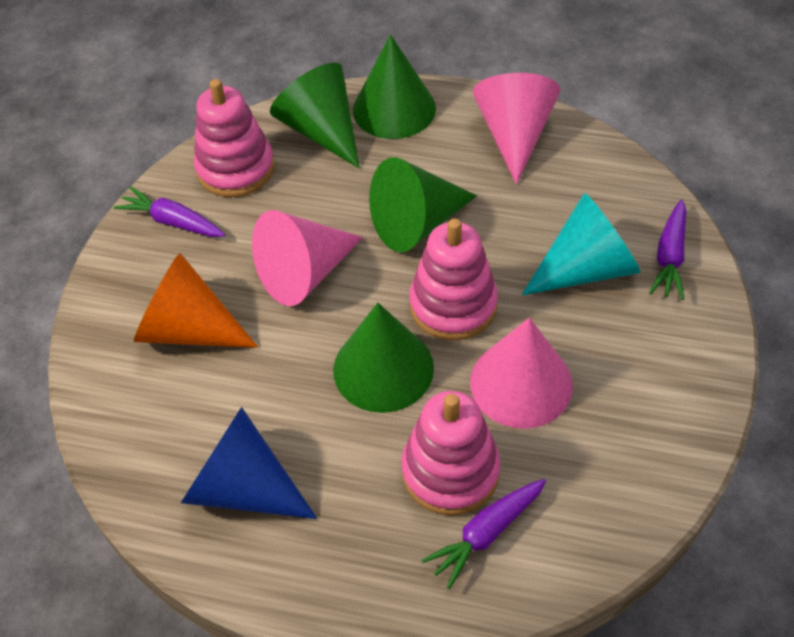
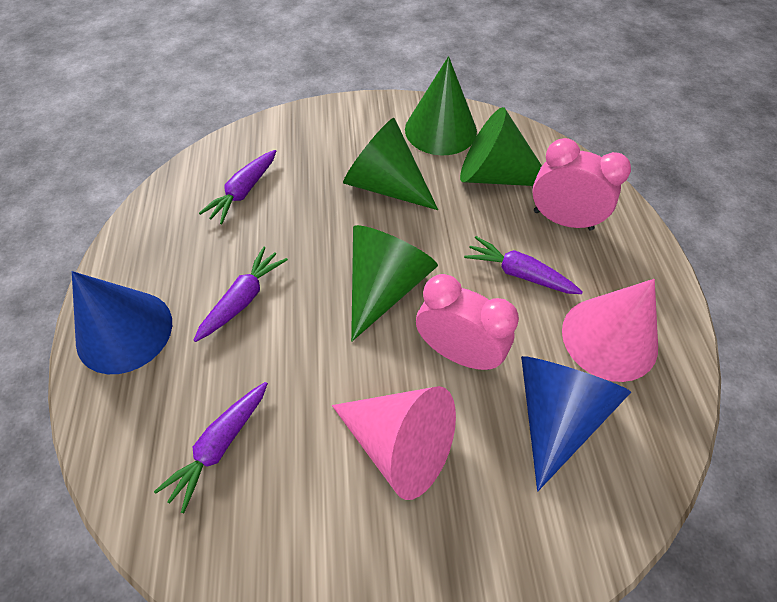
blue cone: 1 -> 2
orange cone: 1 -> 0
pink clock: 0 -> 2
pink cone: 3 -> 2
pink stacking toy: 3 -> 0
purple carrot: 3 -> 4
turquoise cone: 1 -> 0

